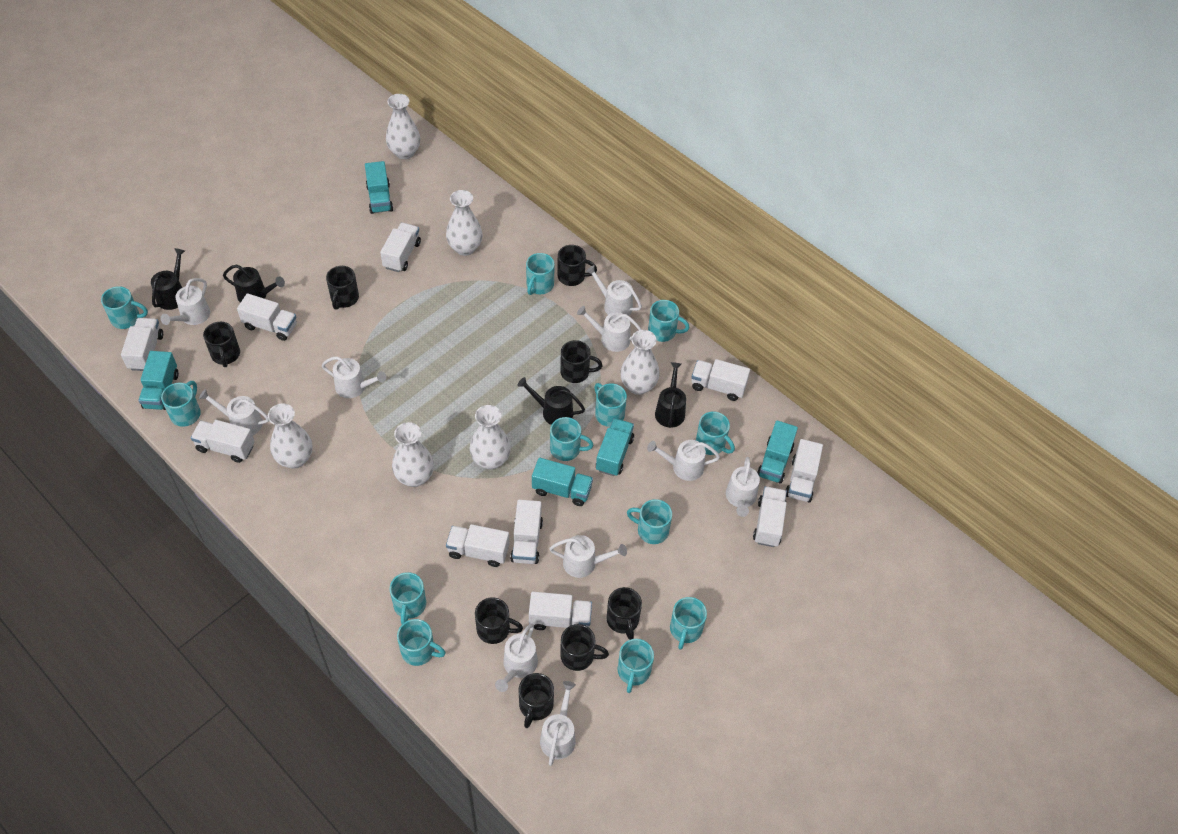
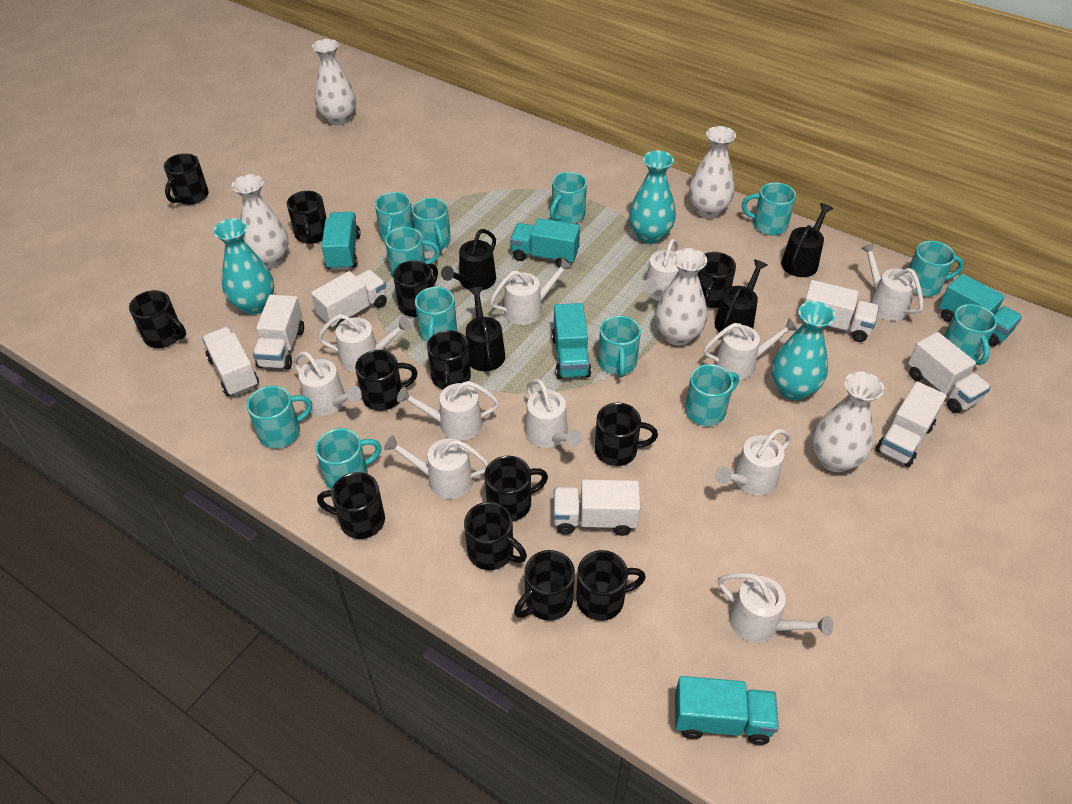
black mug: 8 -> 13
turquoise vase: 0 -> 3
white truck: 10 -> 7
white vase: 6 -> 5
white watering can: 10 -> 11

